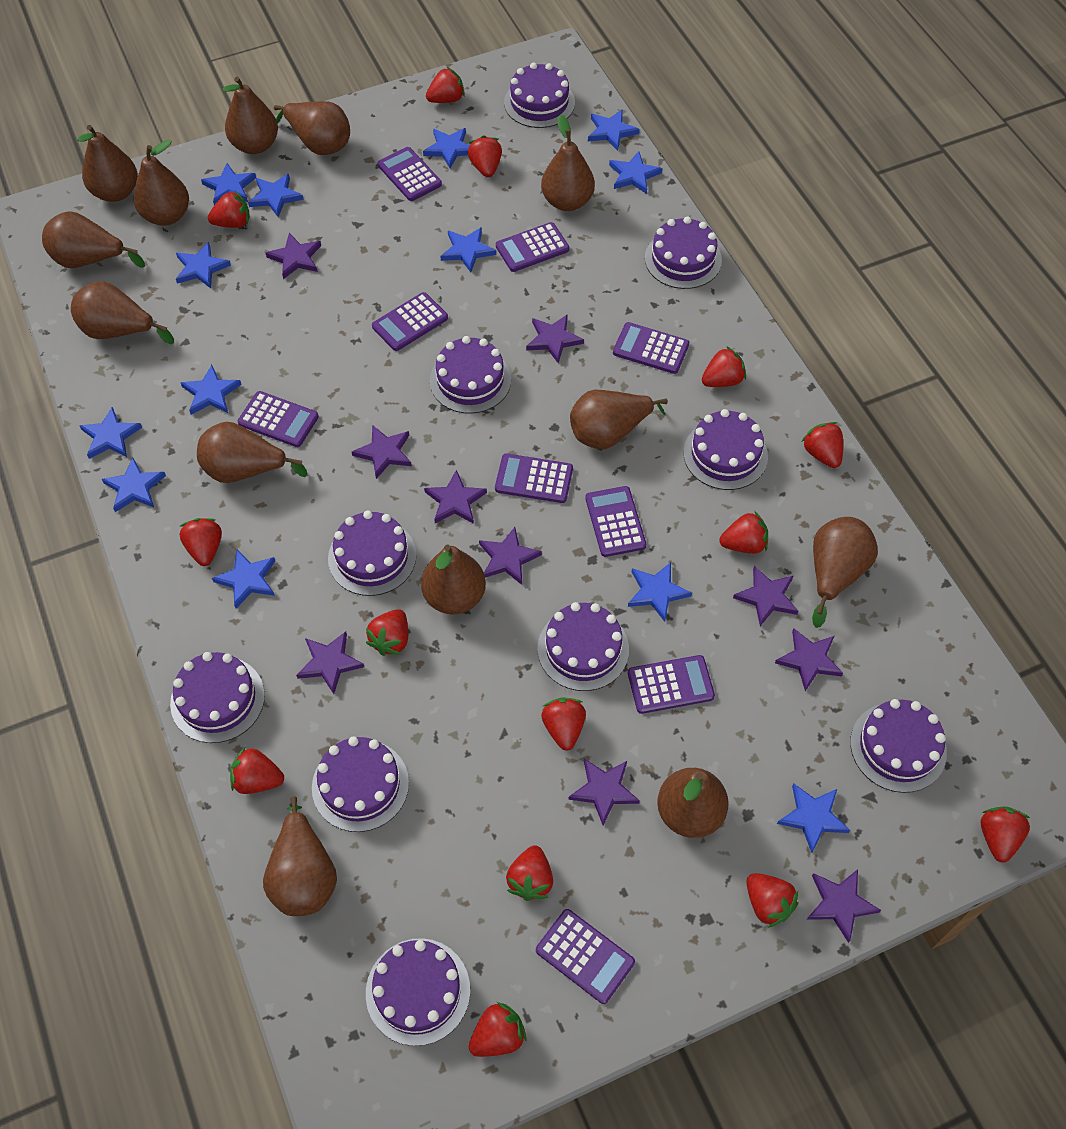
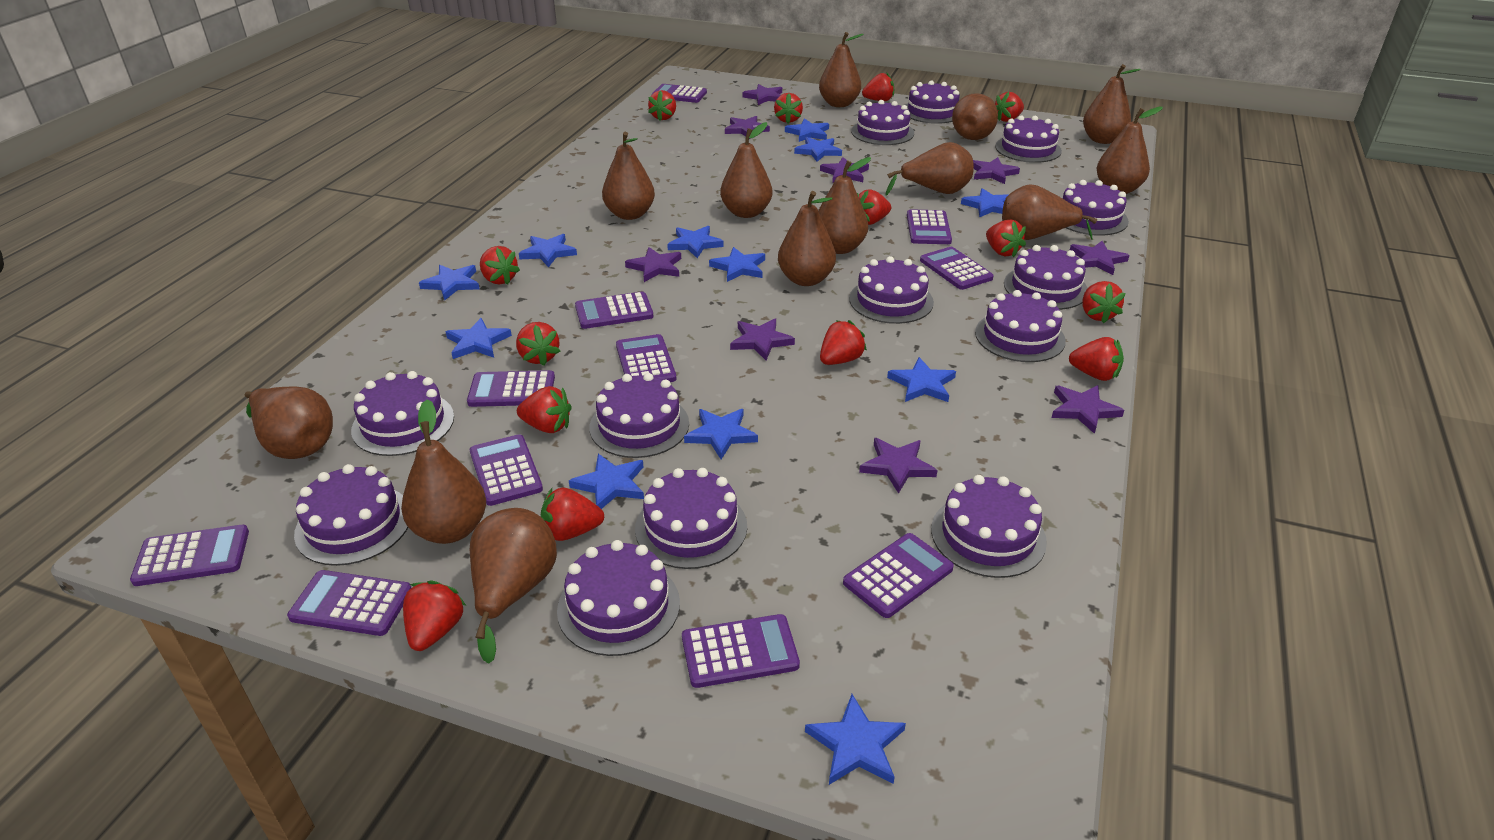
blue star: 13 -> 12
purple cake: 10 -> 13
purple calculator: 9 -> 11
purple star: 10 -> 9

